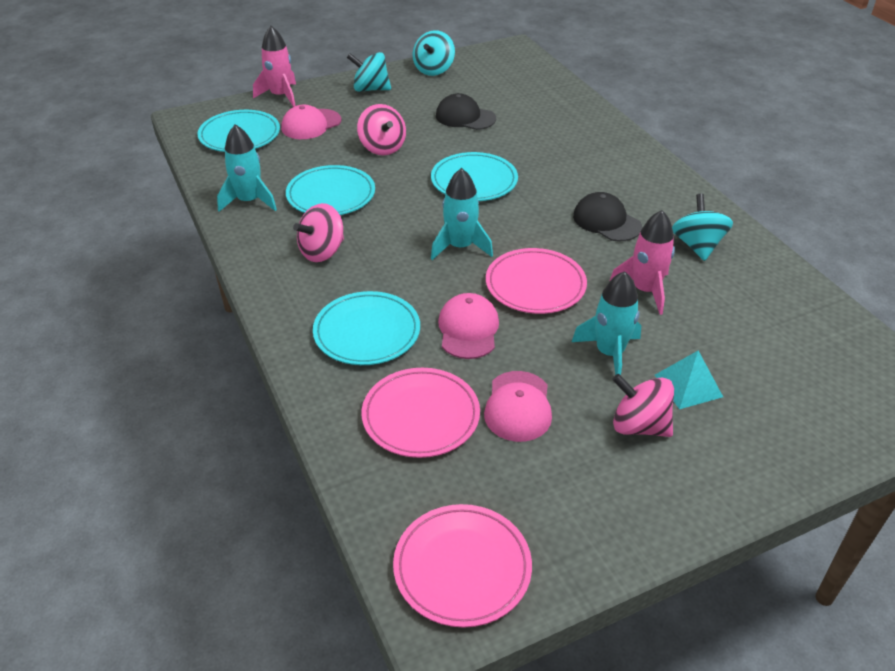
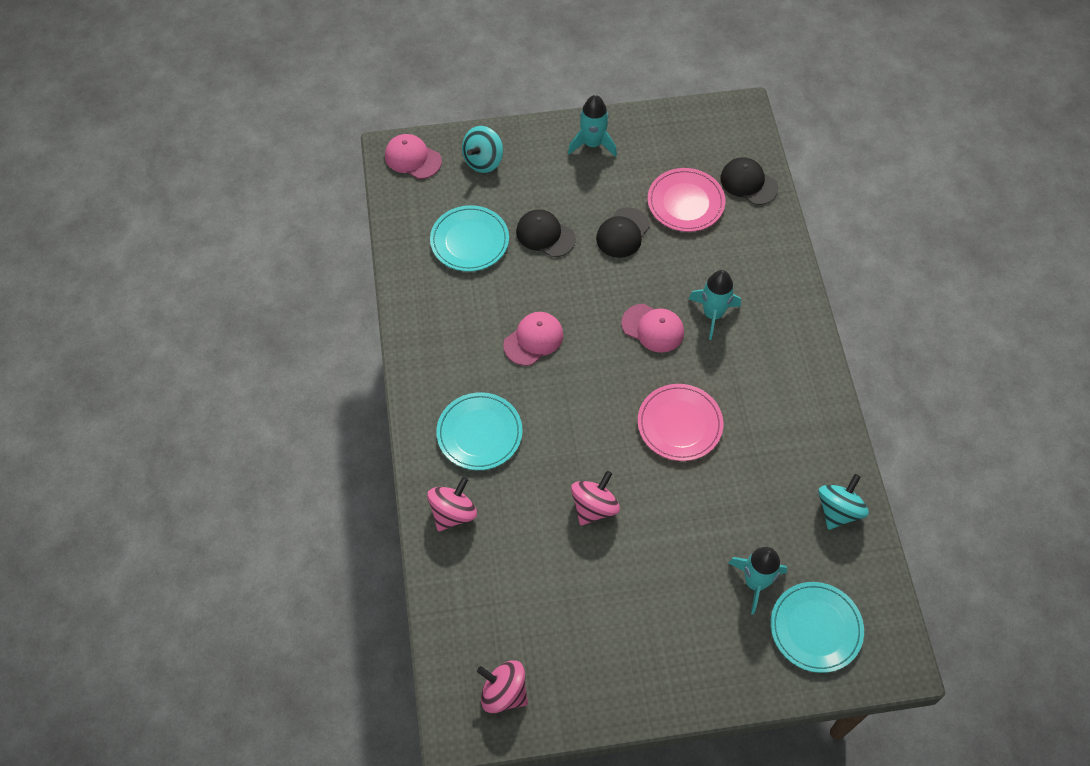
black cap: 2 -> 3
pink plate: 3 -> 2
pink rocket: 2 -> 0
turquoise plate: 4 -> 3
turquoise pyramid: 1 -> 0
turquoise spinning top: 3 -> 2

